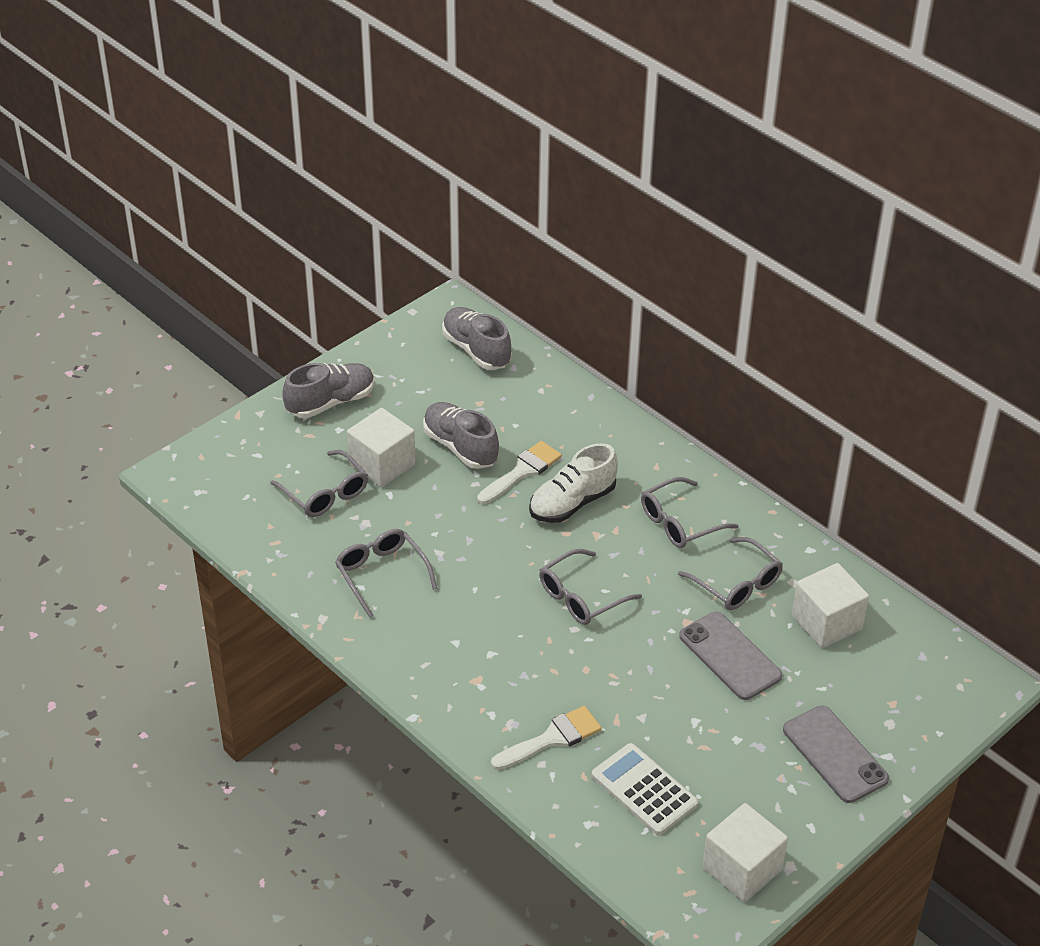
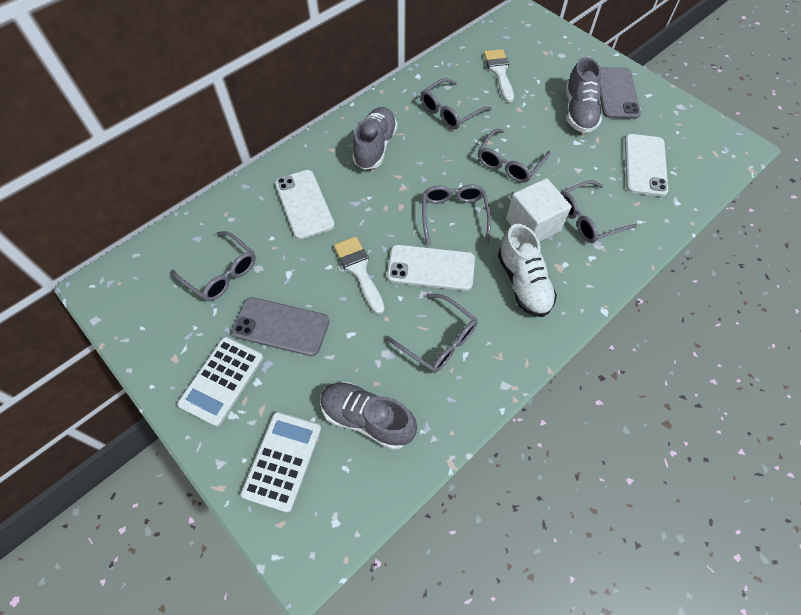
grey glasses: 5 -> 6
white calculator: 1 -> 2
white cube: 3 -> 1
white phone: 0 -> 3

